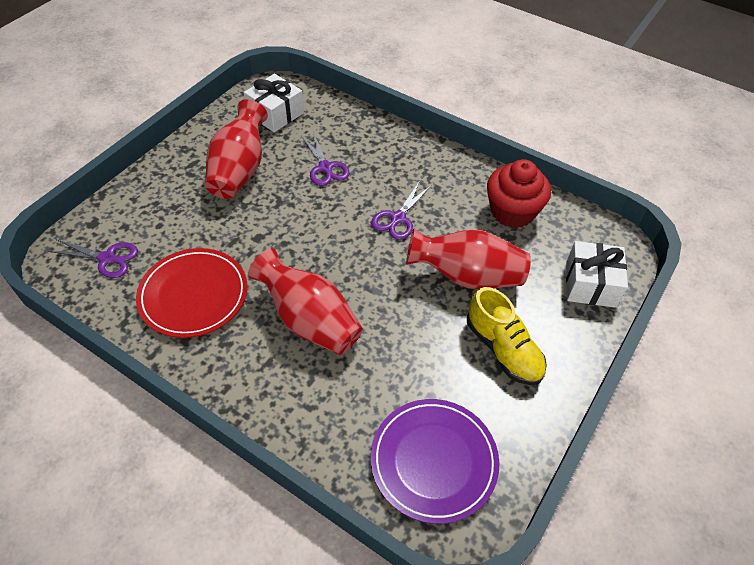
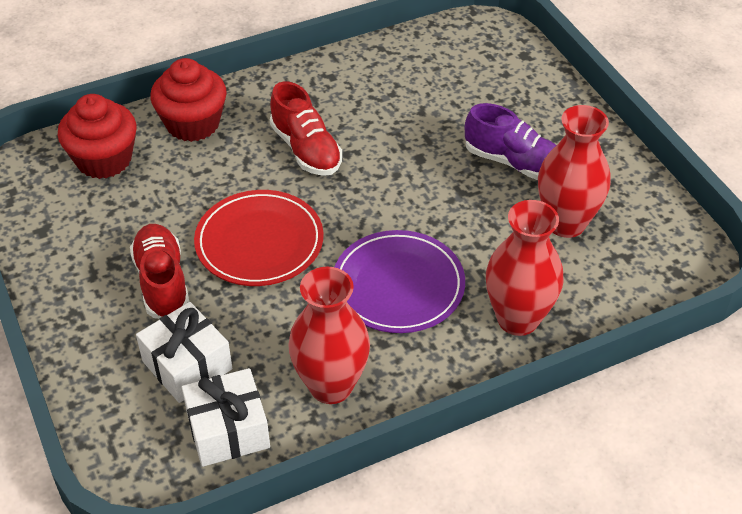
purple scissors: 3 -> 0
purple shoe: 0 -> 1
red cupcake: 1 -> 2
red shoe: 0 -> 2
yellow shoe: 1 -> 0

